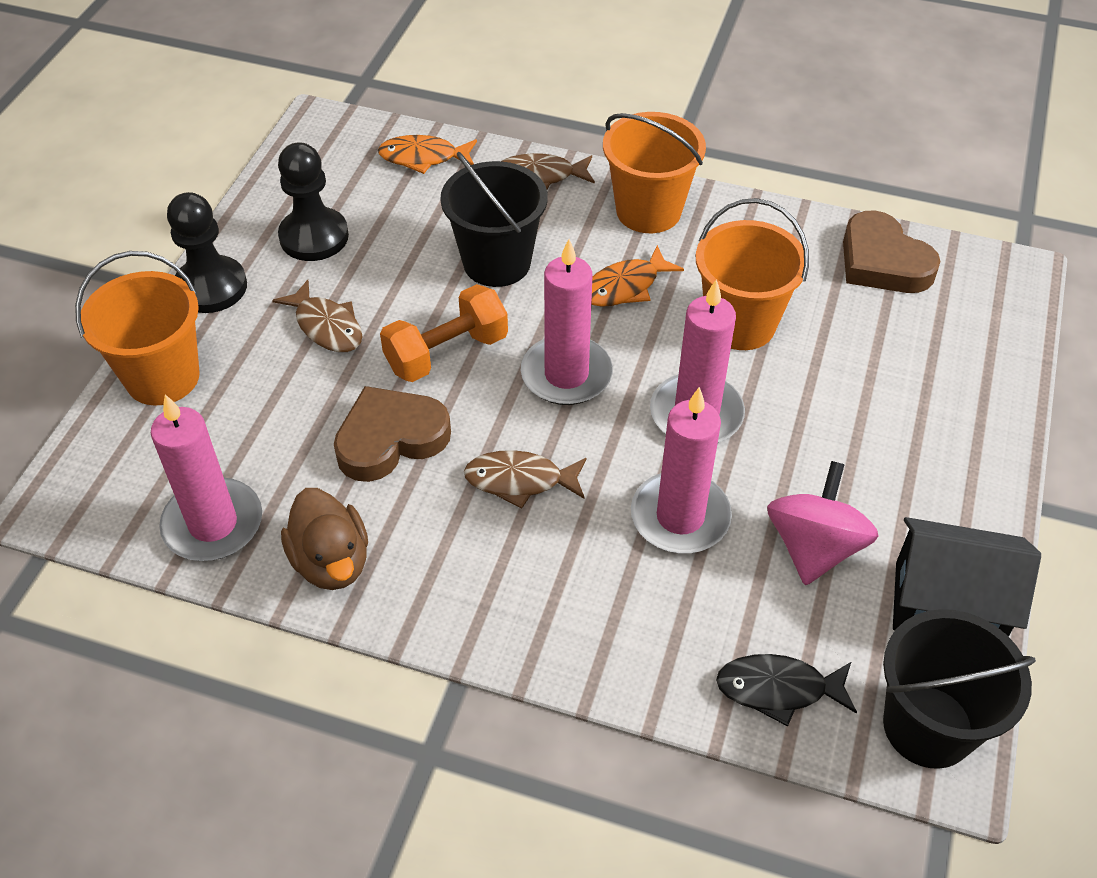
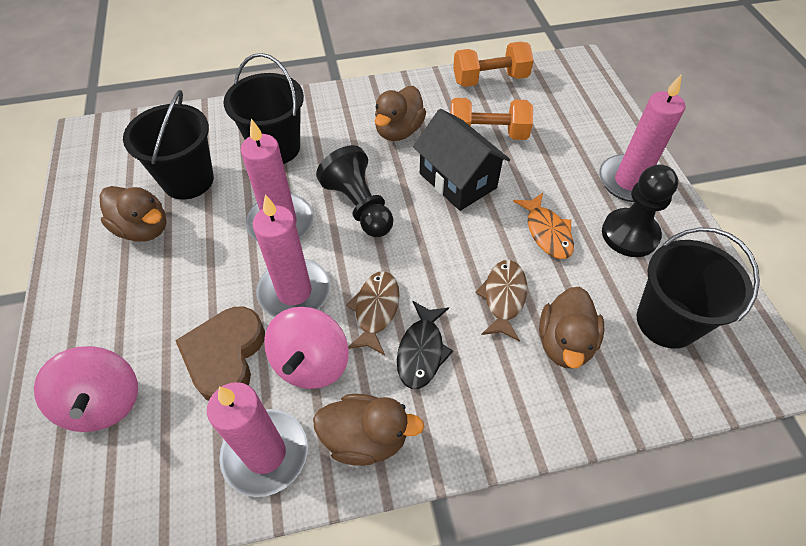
black bucket: 2 -> 3
brown duck: 1 -> 4
brown fish: 3 -> 2
brown heart: 2 -> 1
orange bucket: 3 -> 0
orange dumbbell: 1 -> 2
orange fish: 2 -> 1
pink spinning top: 1 -> 2

